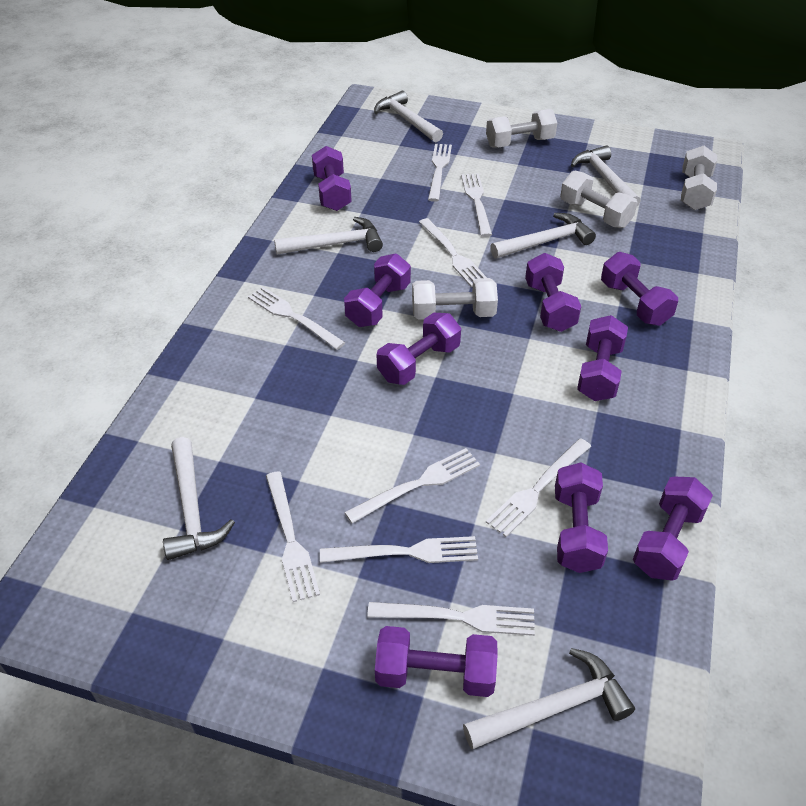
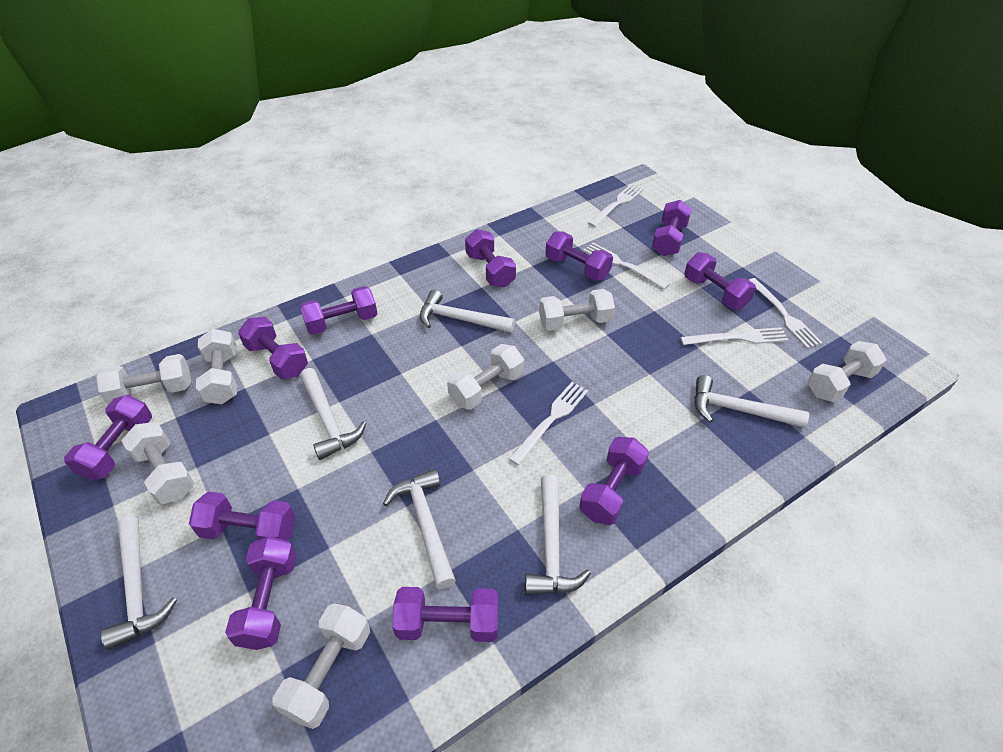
purple dumbbell: 9 -> 11
white dumbbell: 4 -> 7
white fork: 9 -> 5

